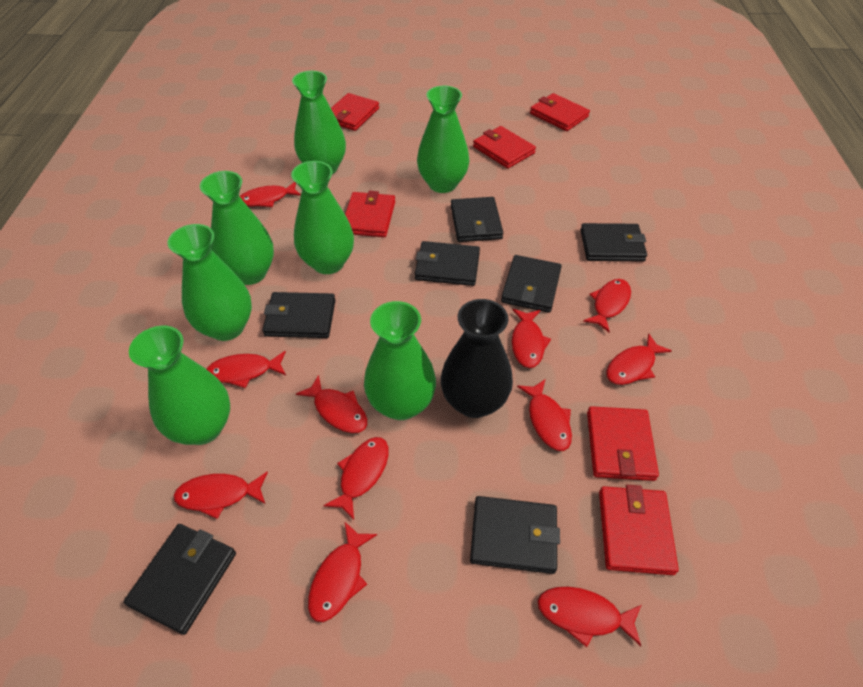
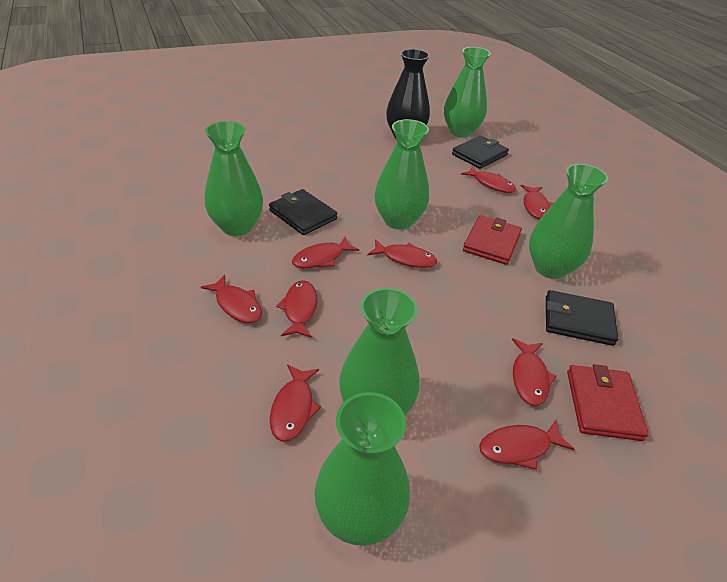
black wallet: 7 -> 3
green vase: 7 -> 6
red fish: 11 -> 9
red wallet: 6 -> 2

